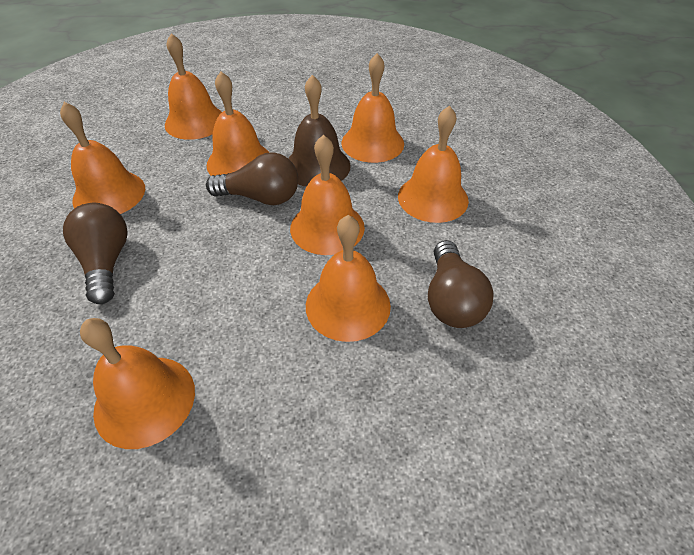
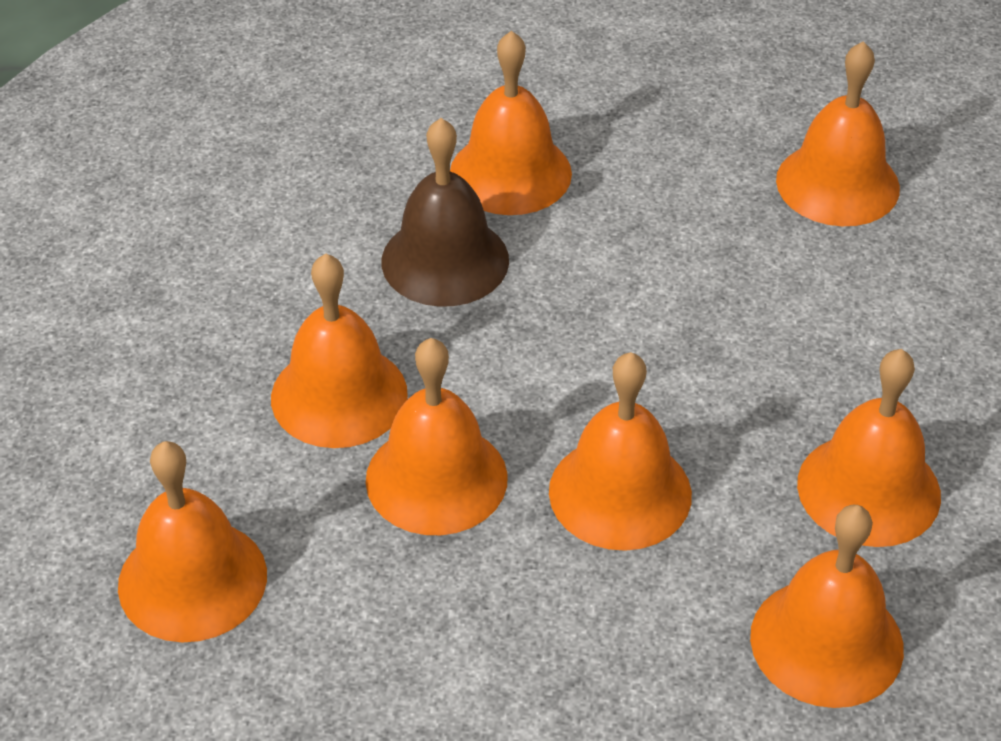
brown light bulb: 3 -> 0

